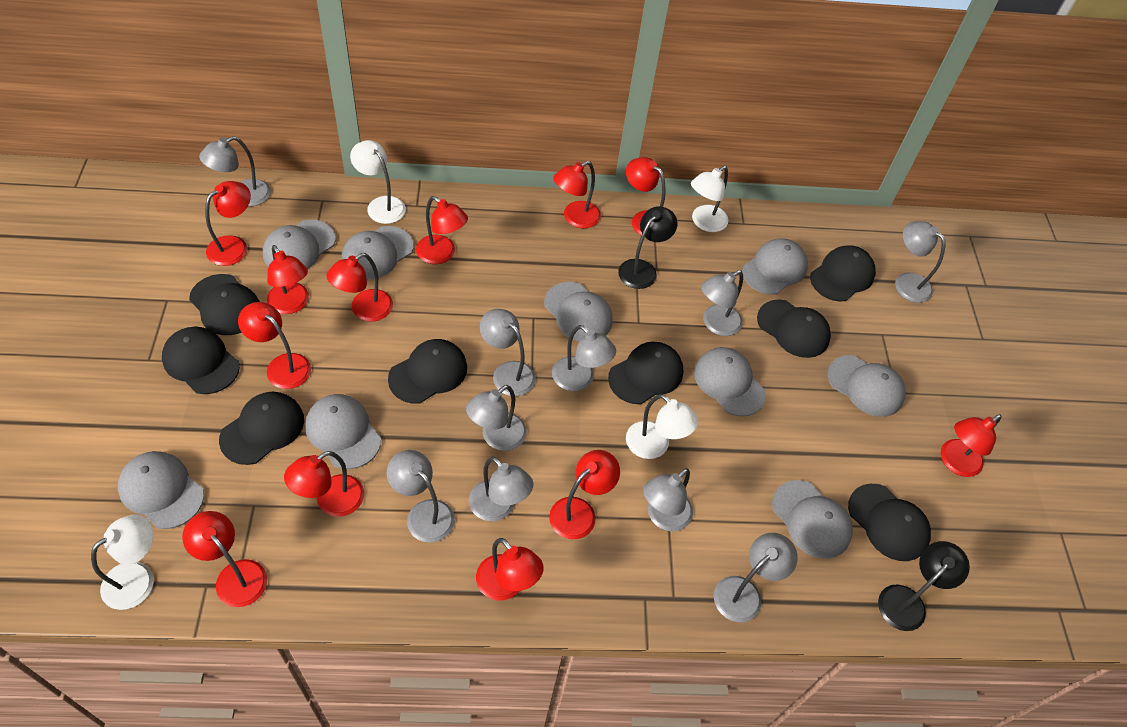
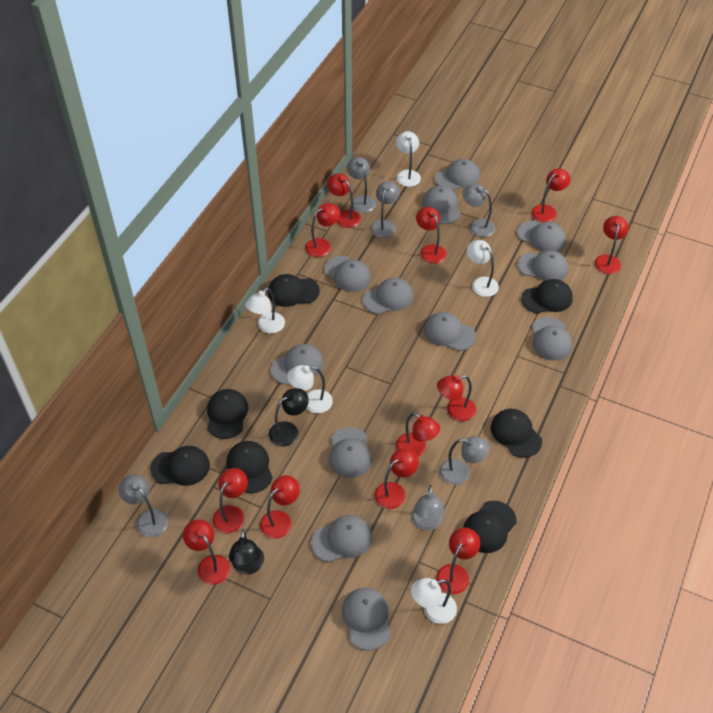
black cap: 8 -> 7
grey cap: 9 -> 12
grey lamp: 10 -> 6
white lamp: 4 -> 5

